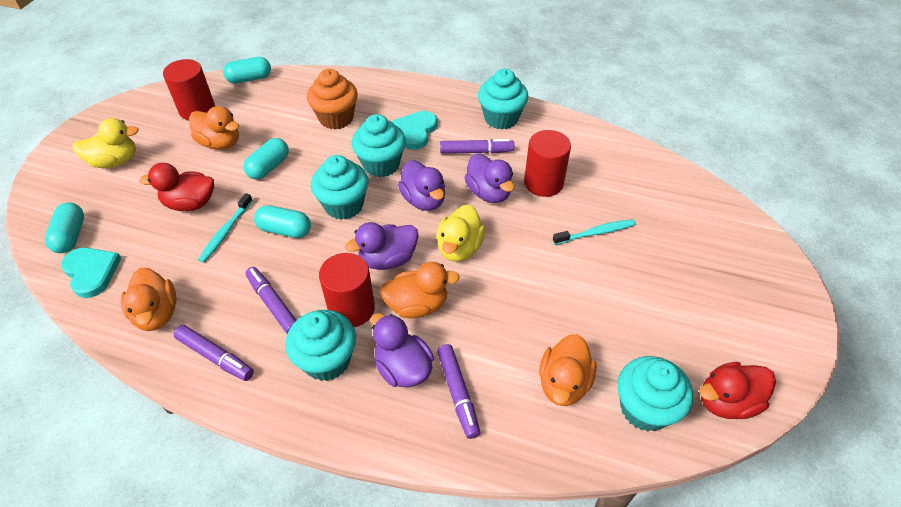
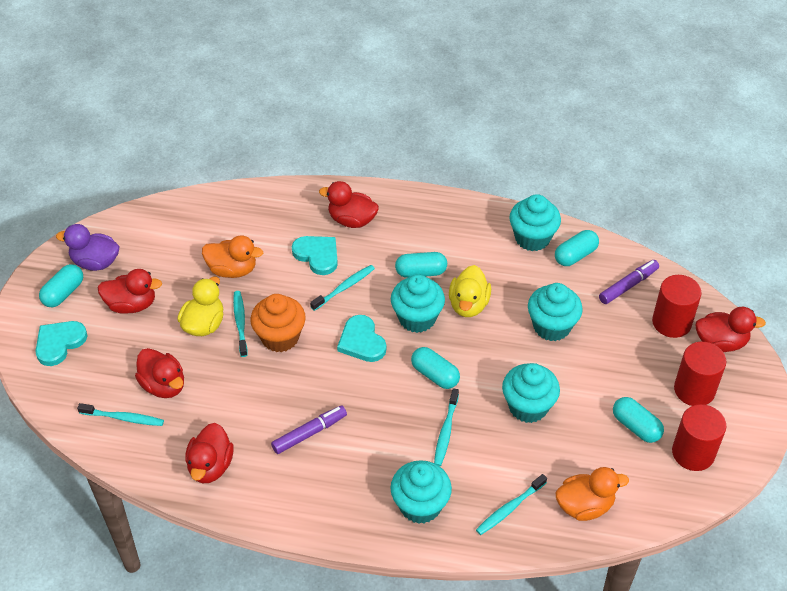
orange duck: 4 -> 2
purple duck: 4 -> 1
purple marker: 4 -> 2
red duck: 2 -> 5
turquoise capsule: 4 -> 5
turquoise heart: 2 -> 3
turquoise toothbrush: 2 -> 5

